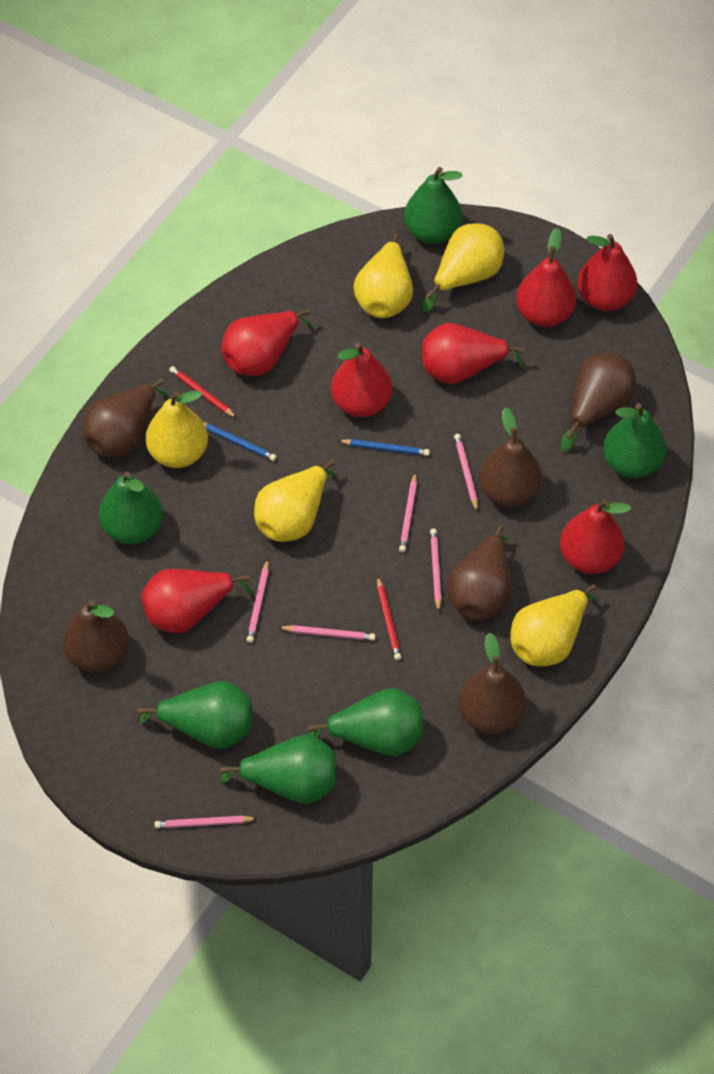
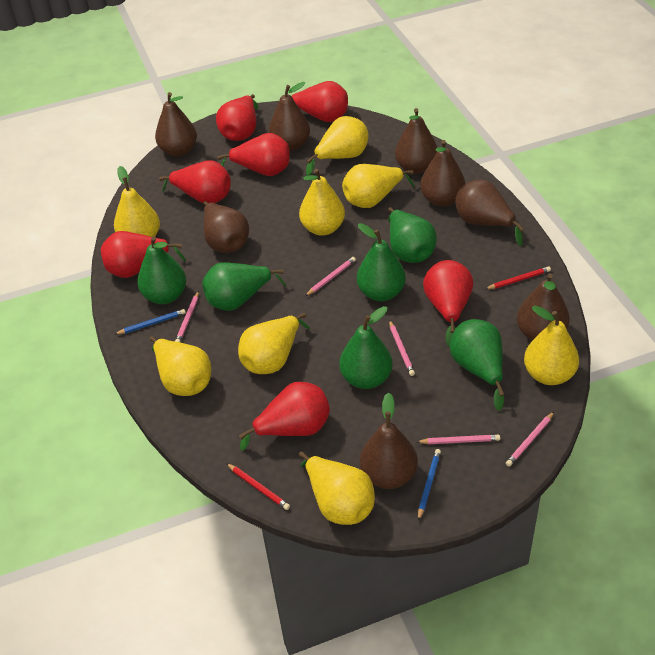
brown pear: 6 -> 8
pink pencil: 6 -> 5
yellow pear: 5 -> 8

